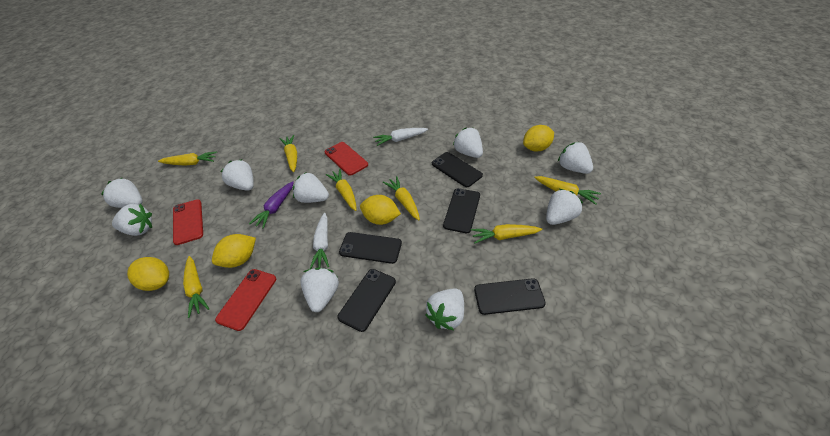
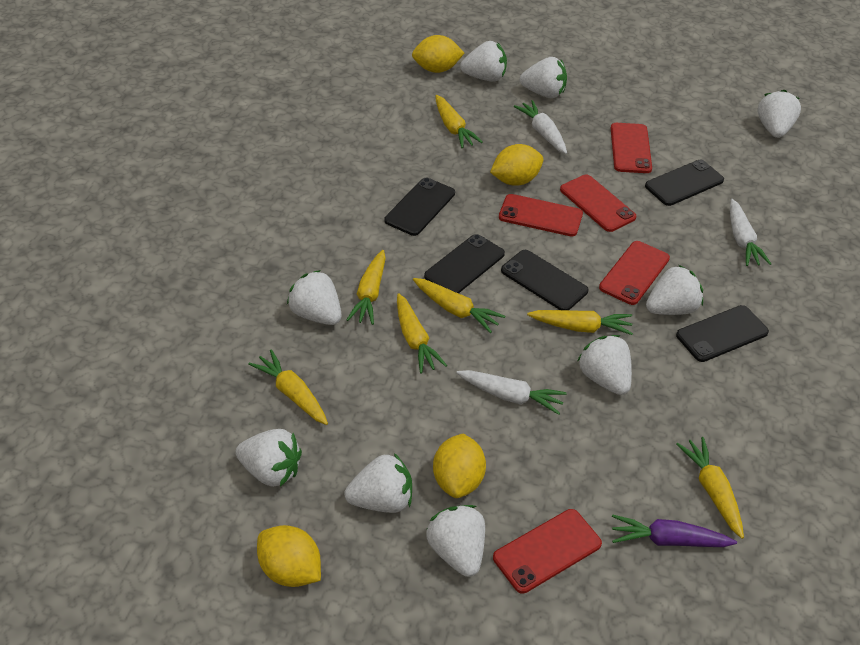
red phone: 3 -> 5
white carrot: 2 -> 3

